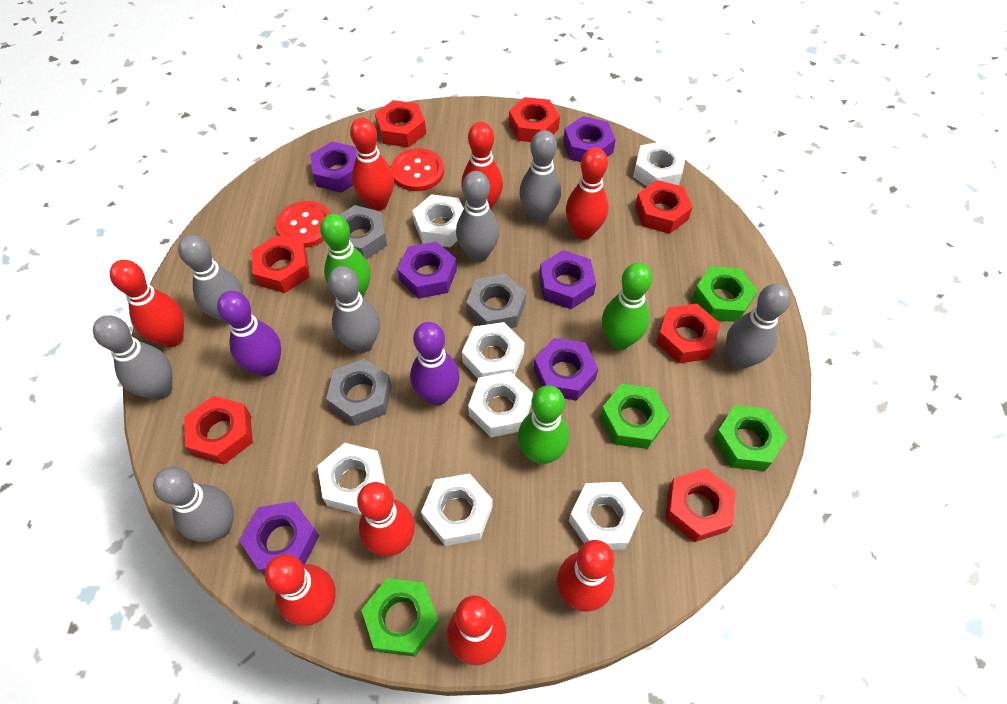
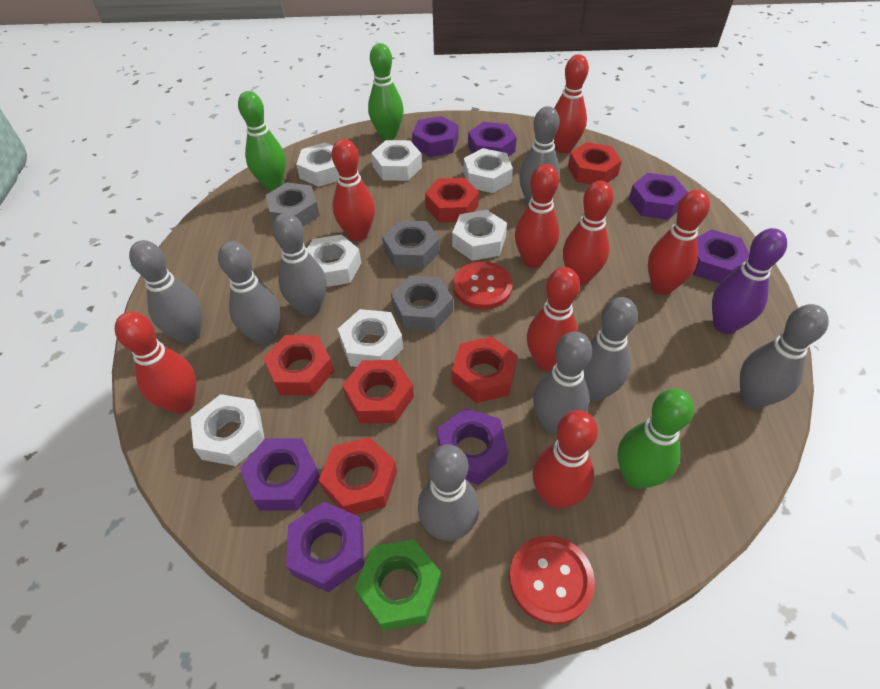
green nut: 4 -> 1
grey bowling pin: 7 -> 8
purple bowling pin: 2 -> 1
purple nut: 6 -> 7
red nut: 7 -> 6

